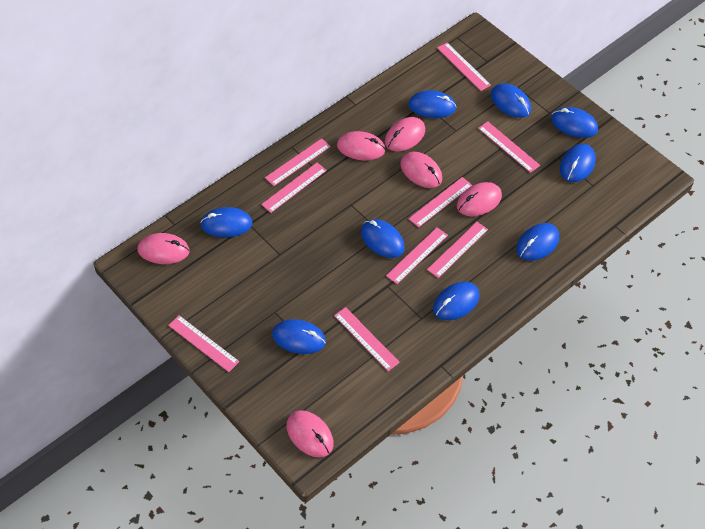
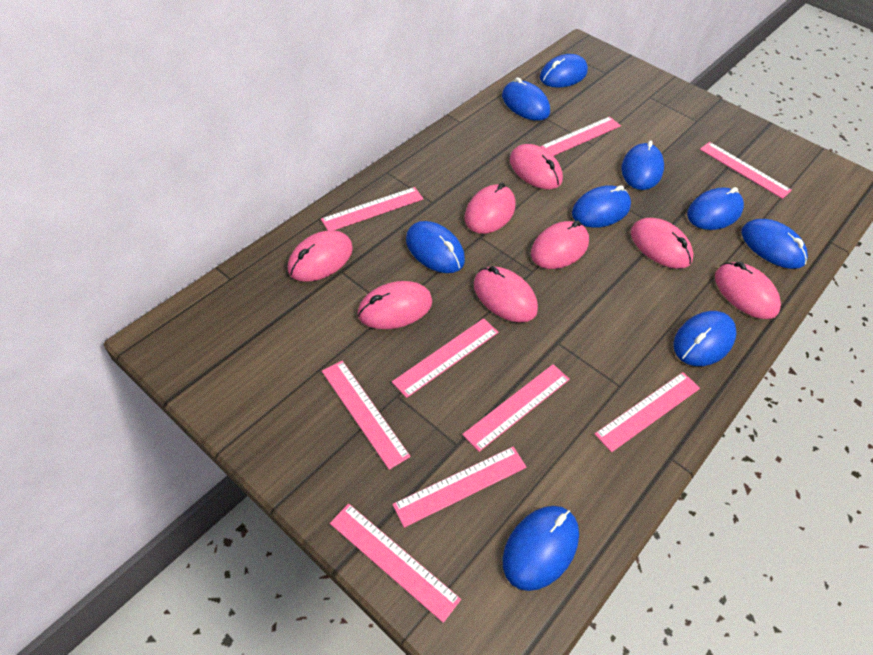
pink mouse: 6 -> 8

